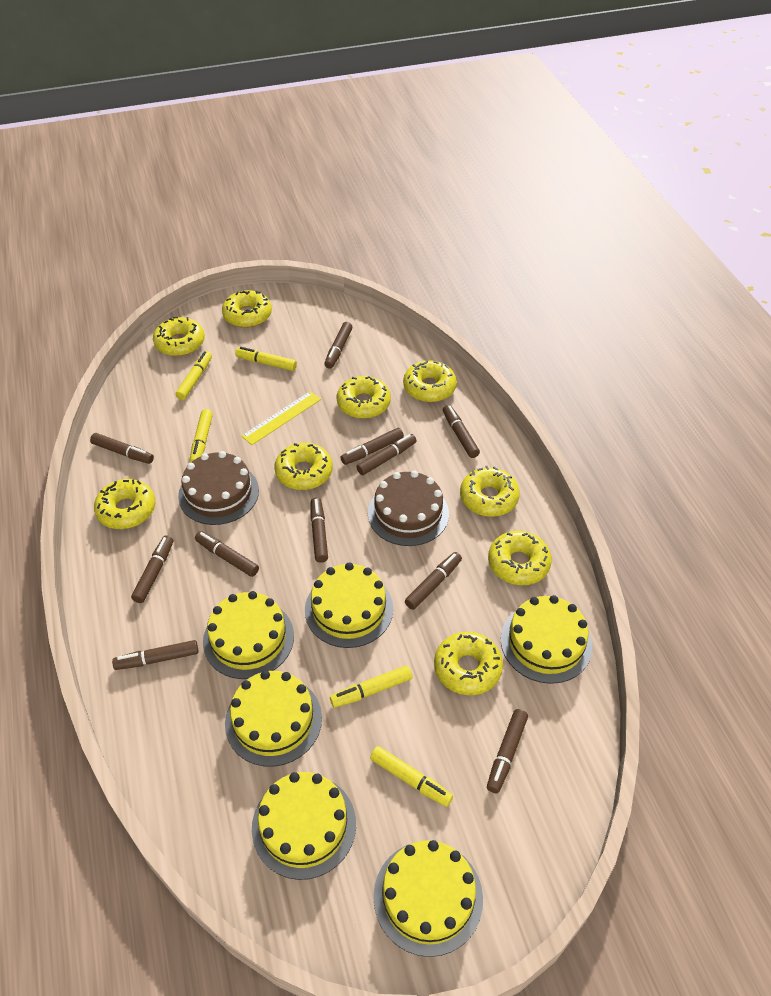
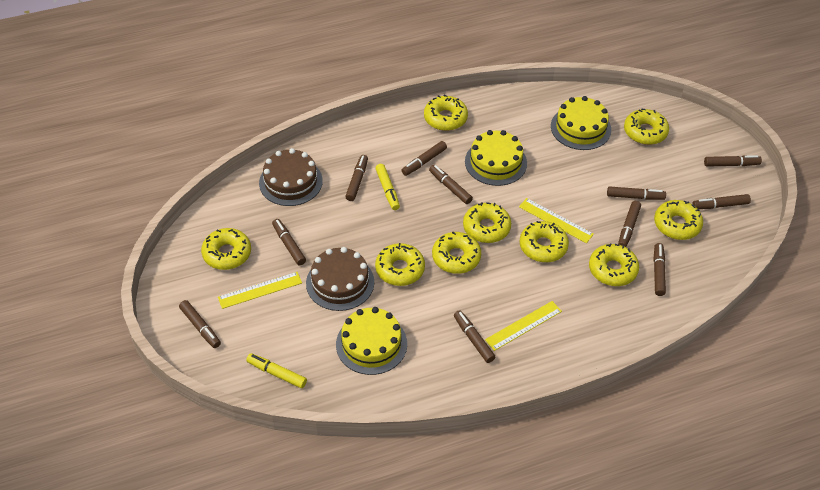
yellow cake: 6 -> 3
yellow marker: 5 -> 2
yellow ruler: 1 -> 3

